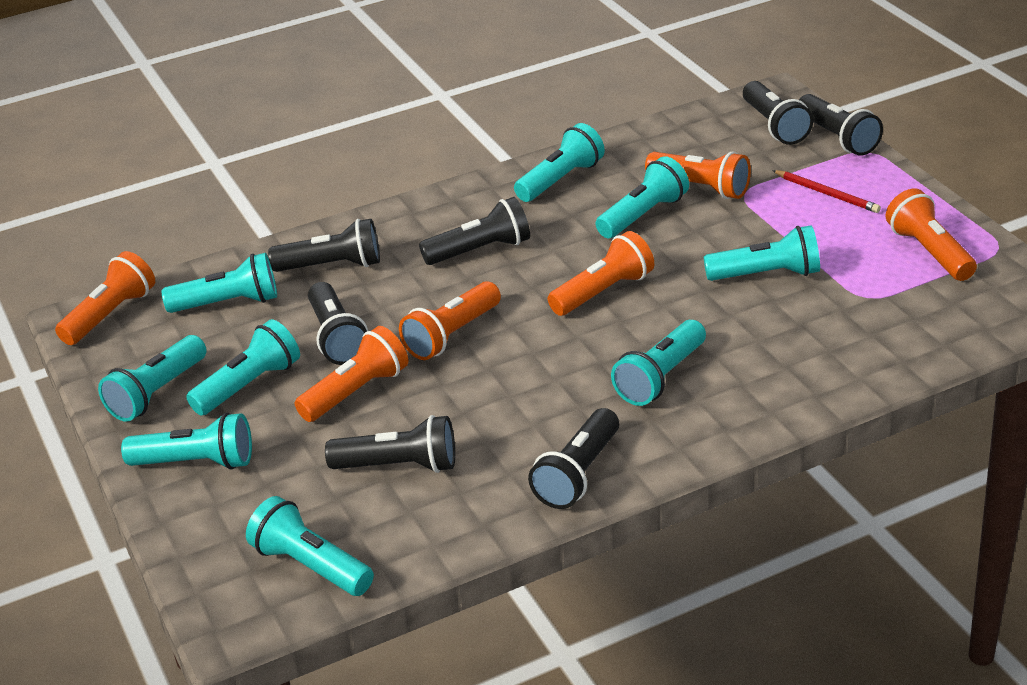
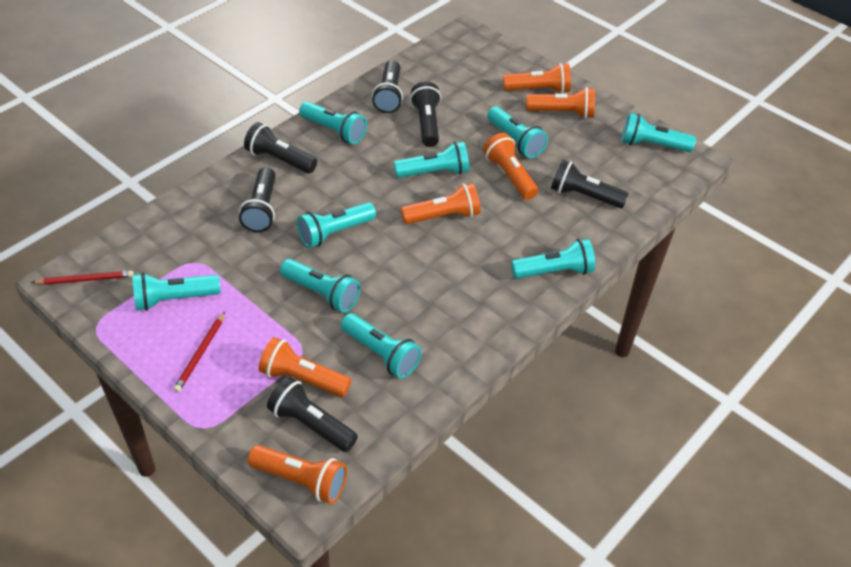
black flashlight: 7 -> 6
red pencil: 1 -> 2

